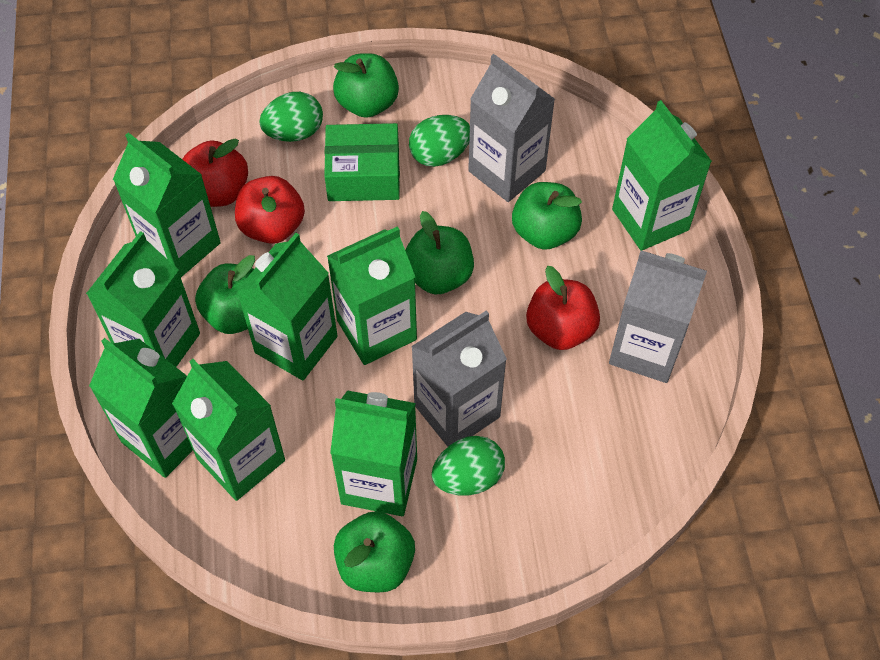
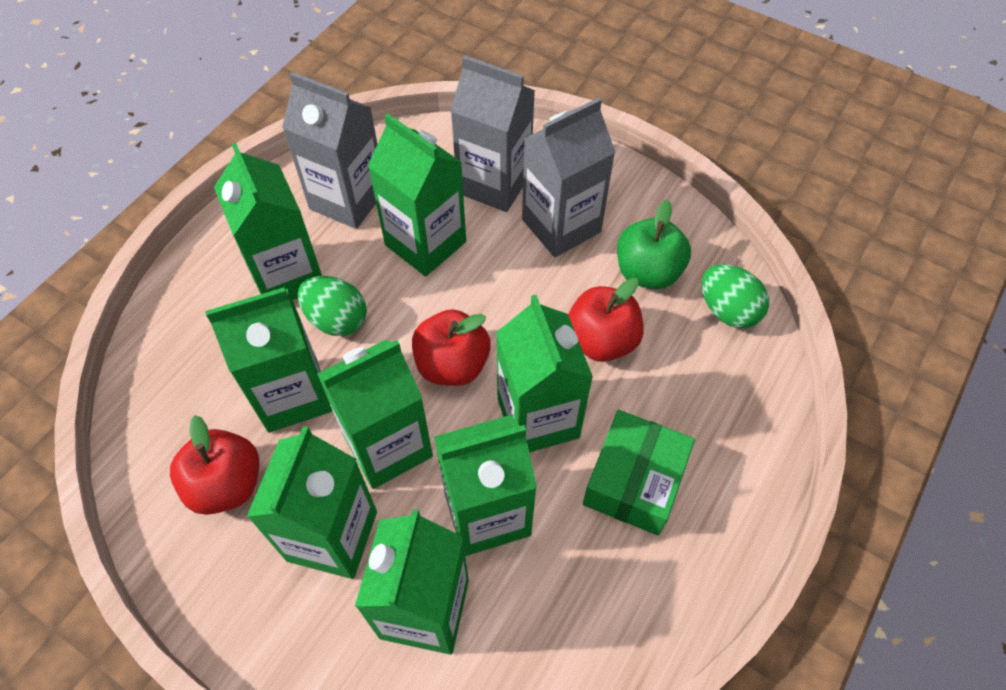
green apple: 5 -> 1
green egg: 3 -> 2

